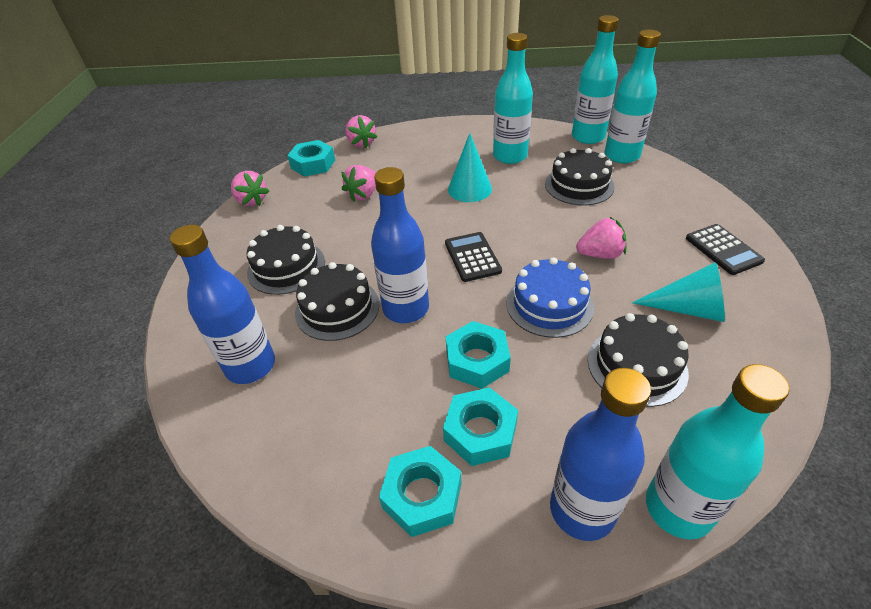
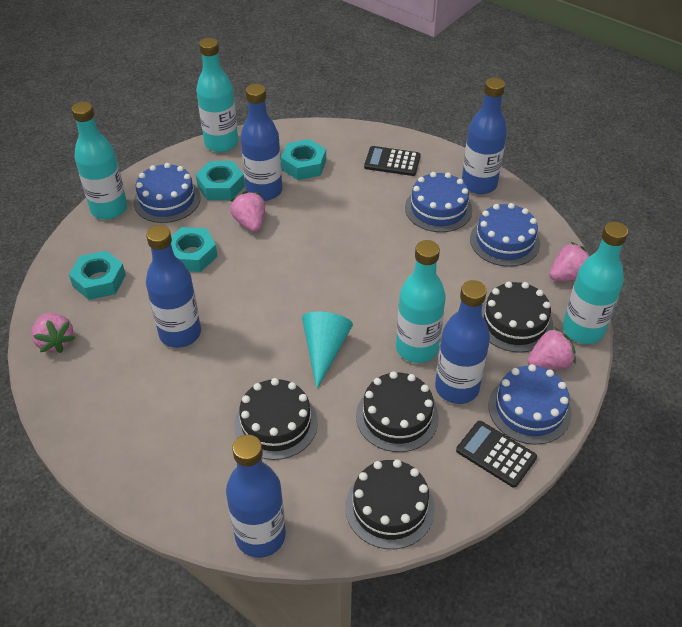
blue bottle: 3 -> 5
blue cake: 1 -> 4
turquoise cone: 2 -> 1

